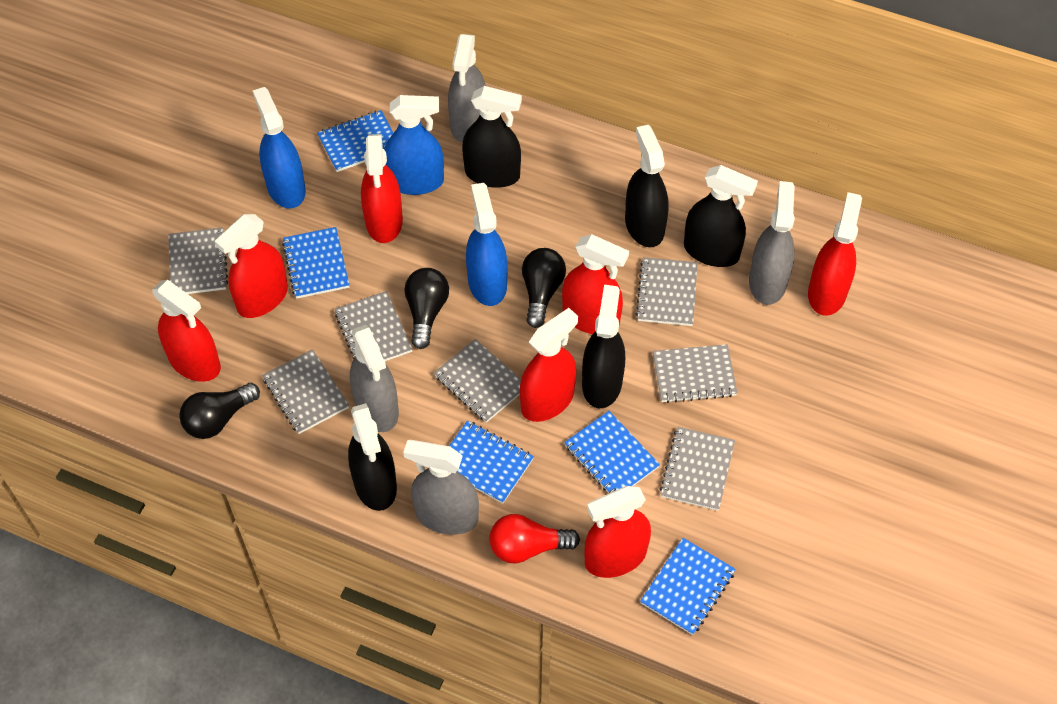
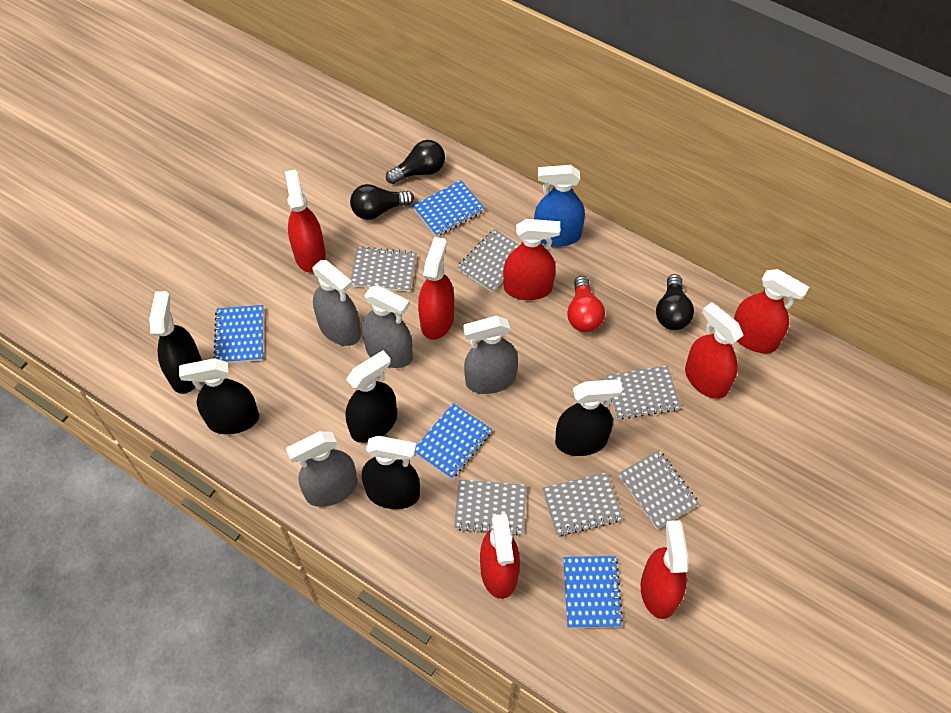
blue notebook: 5 -> 4
blue spray bottle: 3 -> 1
grey notebook: 7 -> 6

